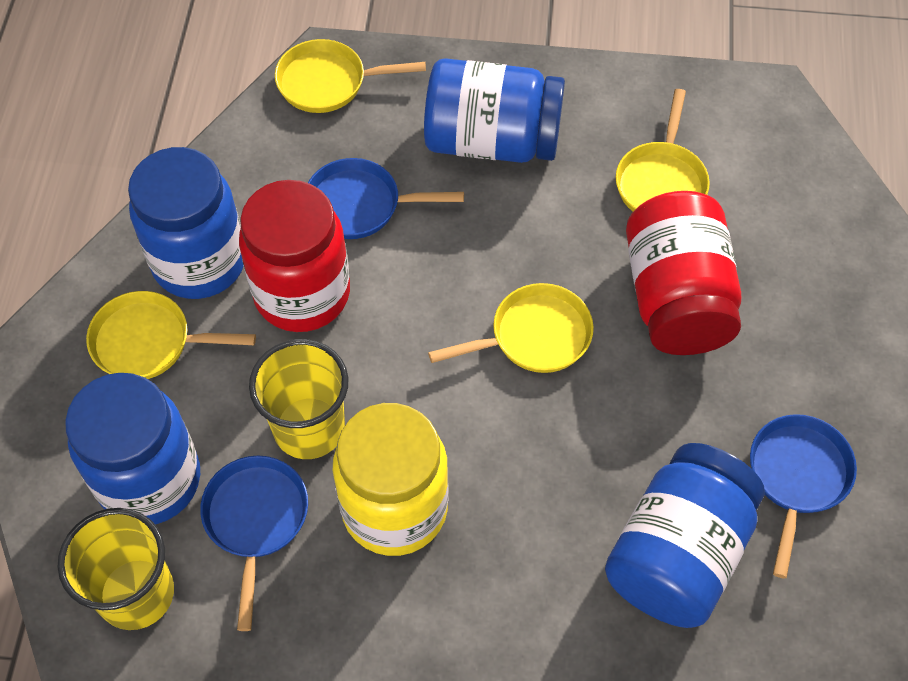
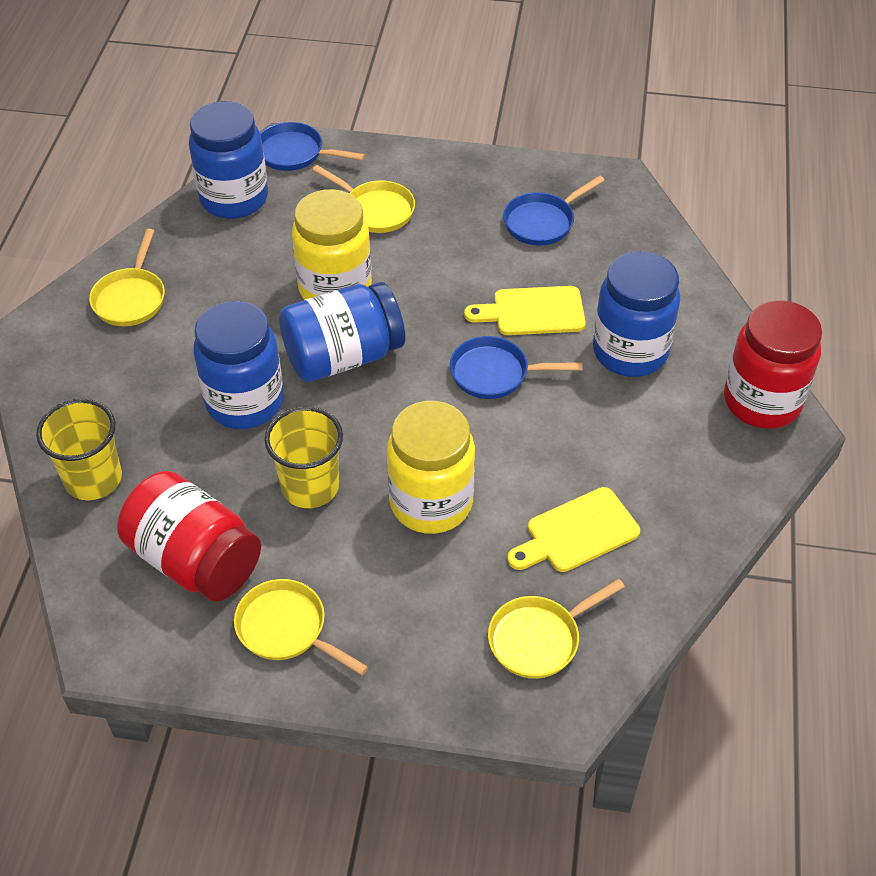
yellow cutting board: 0 -> 2
yellow jar: 1 -> 2

